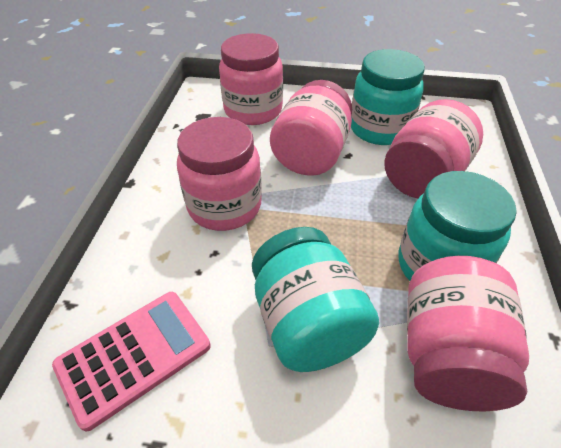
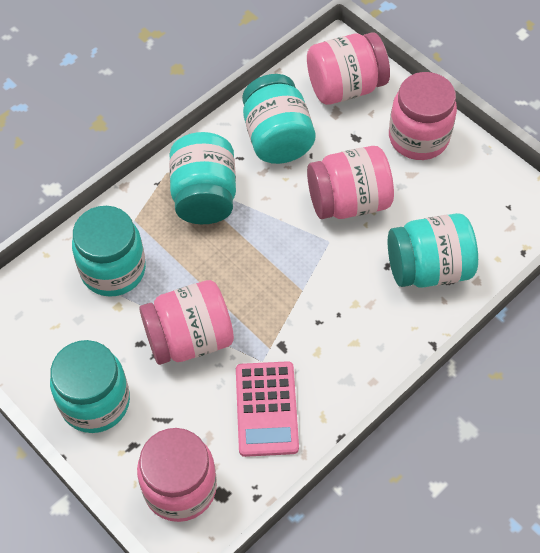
turquoise jar: 3 -> 5

